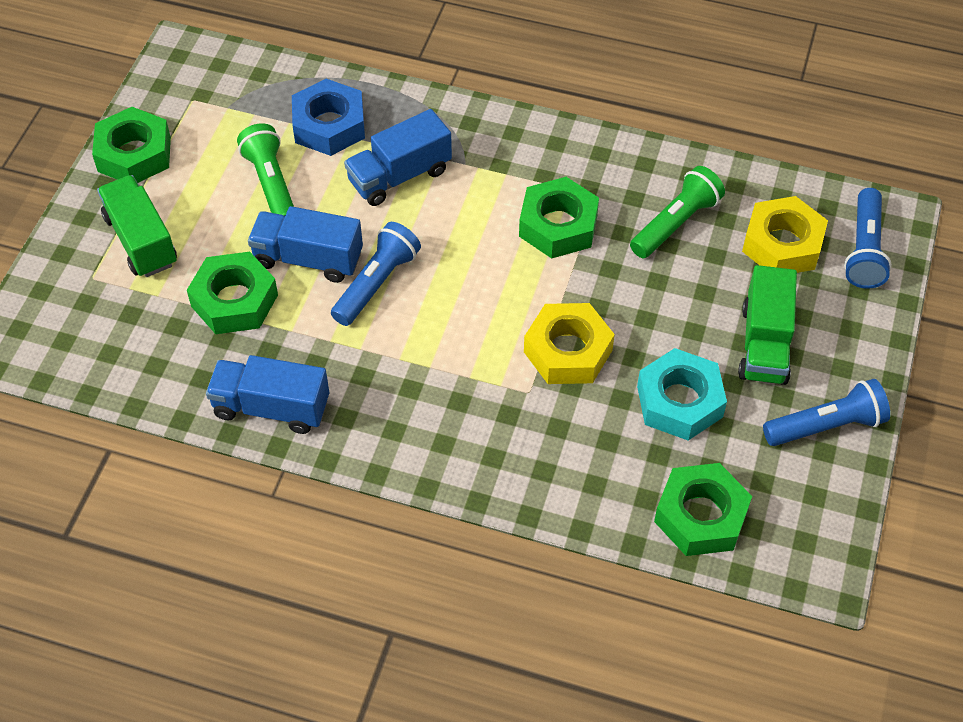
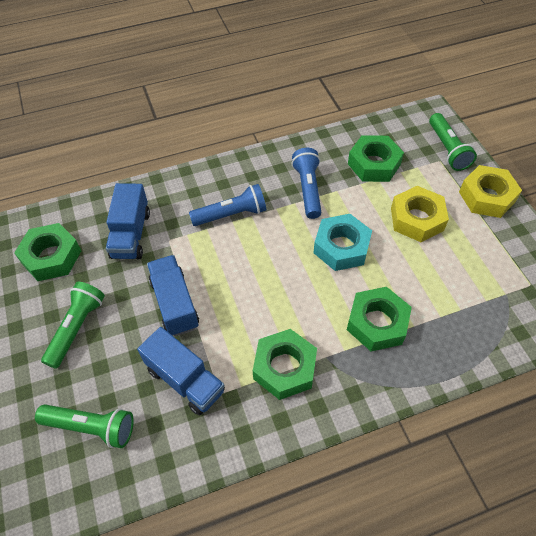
blue flashlight: 3 -> 2
blue nut: 1 -> 0
green flashlight: 2 -> 3
green truck: 2 -> 0

